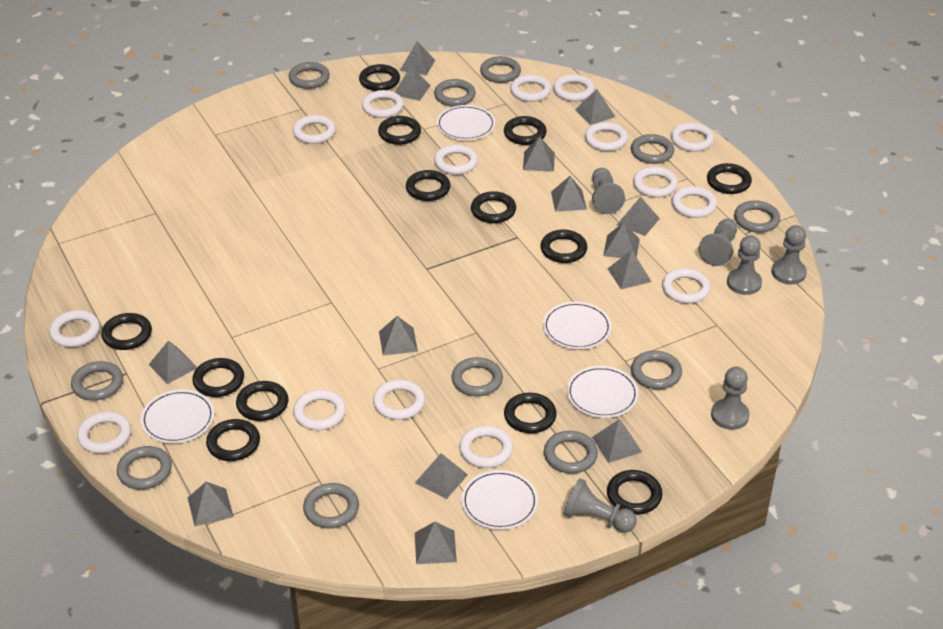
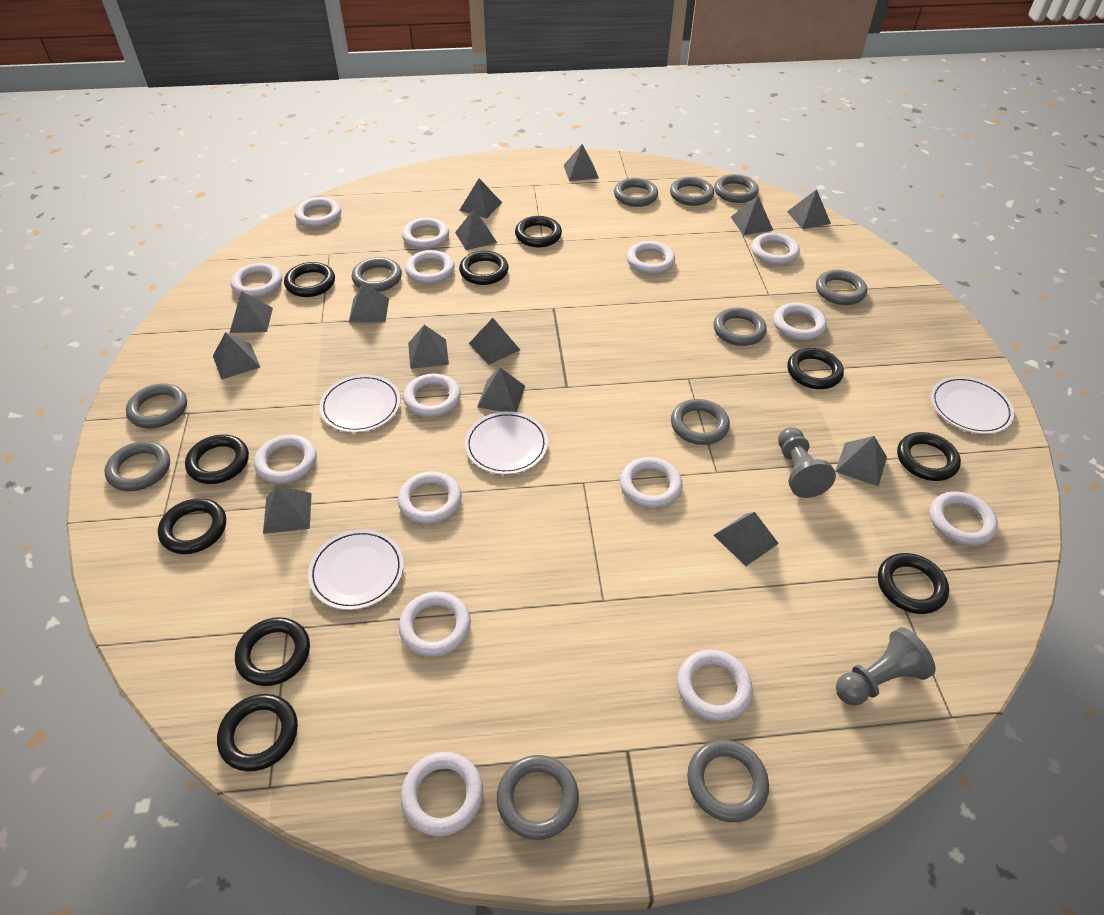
black ring: 13 -> 10
grey pawn: 6 -> 2
white plate: 5 -> 4

